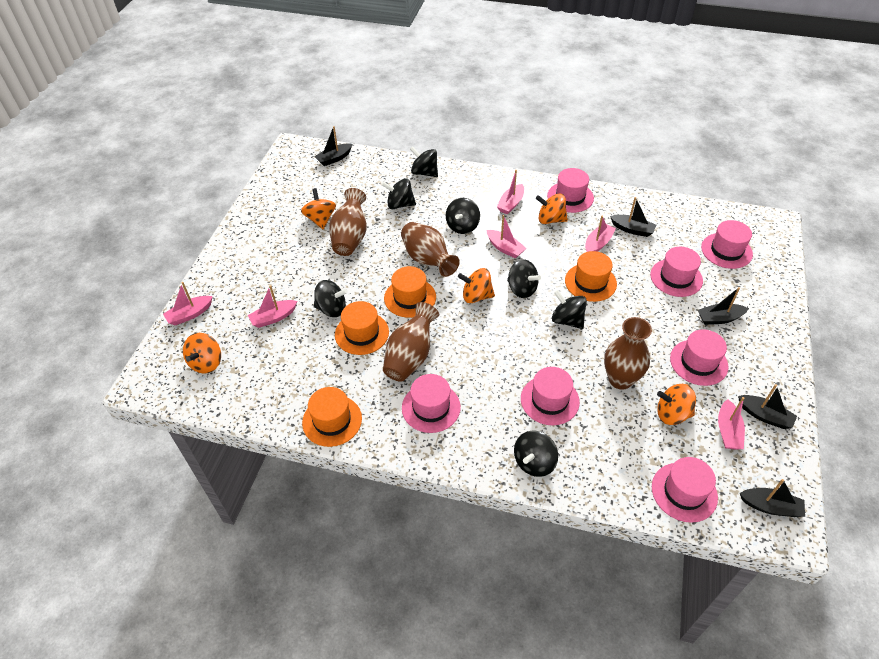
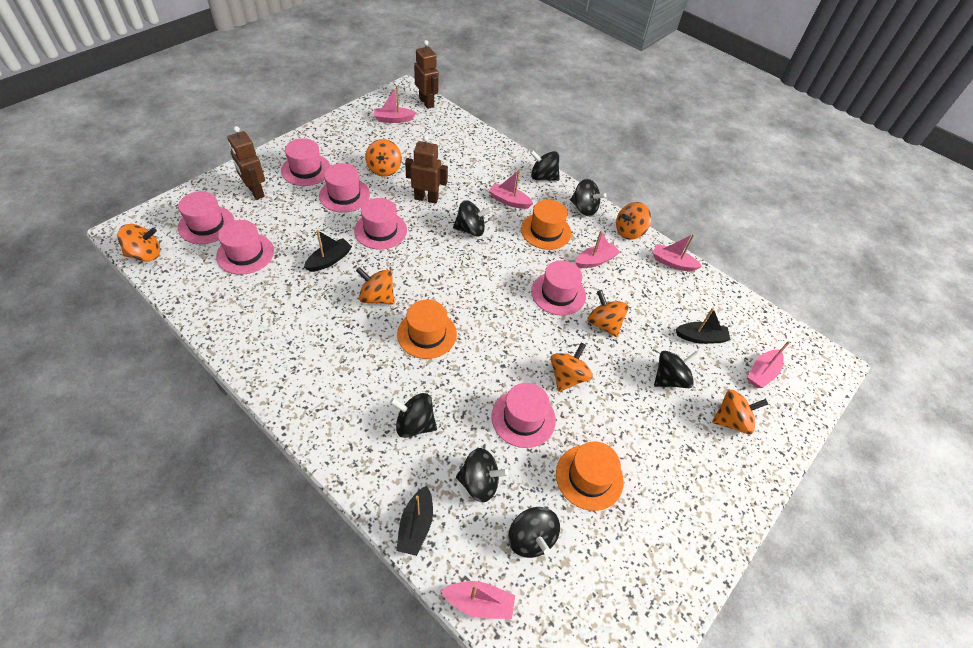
black boat: 5 -> 3
brown robot: 0 -> 3
brown vase: 4 -> 0
orange hat: 4 -> 3
orange spinning top: 5 -> 7

